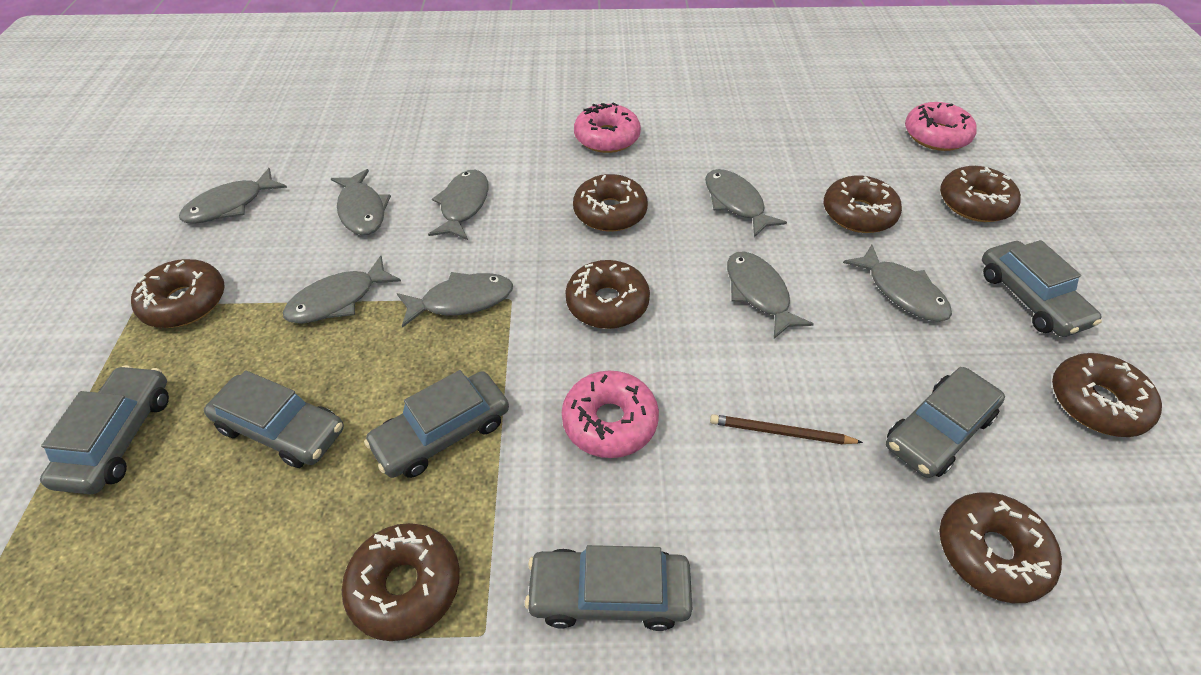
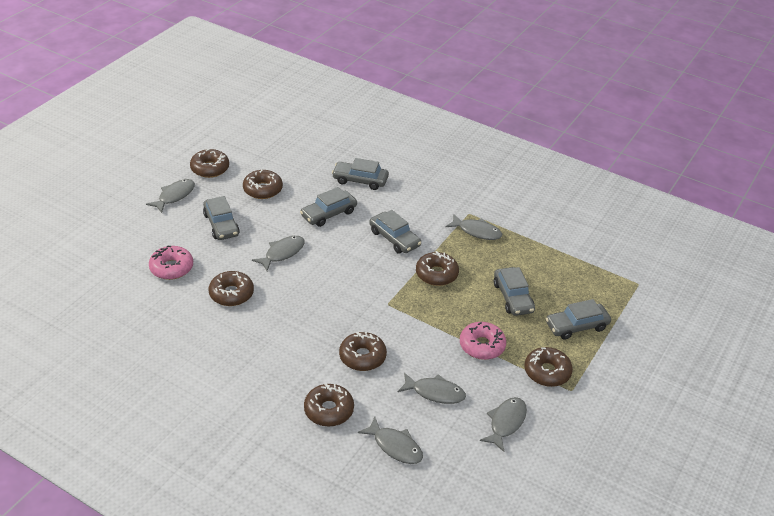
brown donut: 8 -> 7
brown pencil: 1 -> 0
grey fish: 8 -> 6
pink donut: 3 -> 2

